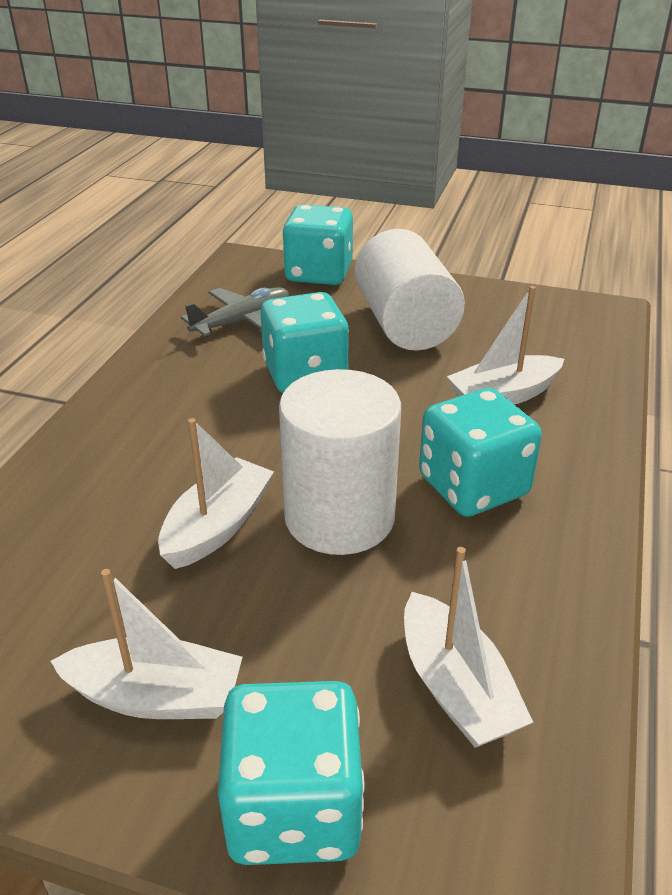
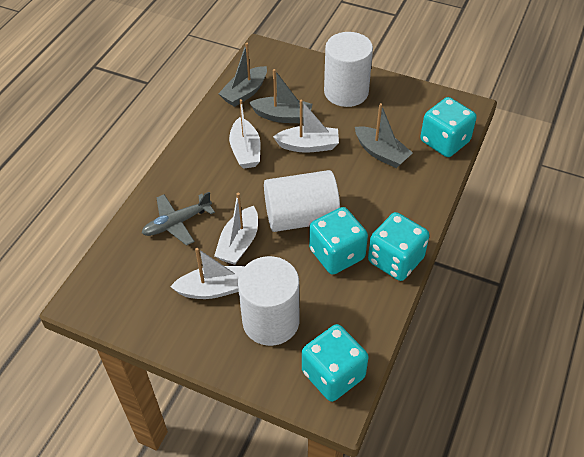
grey boat: 0 -> 3
white cylinder: 2 -> 3

